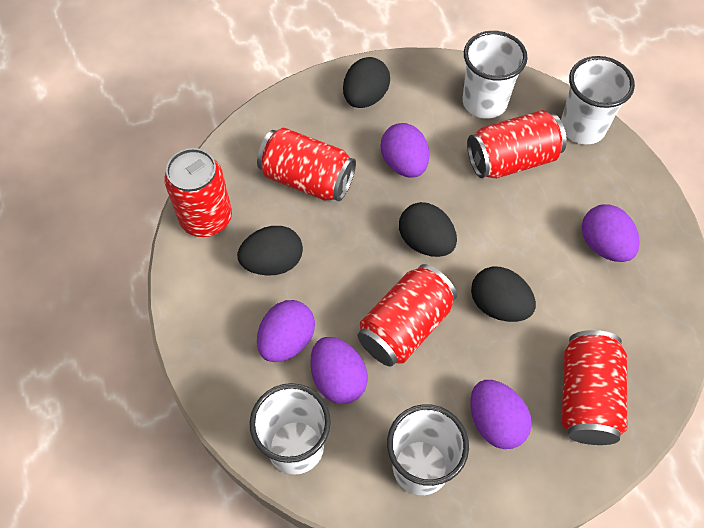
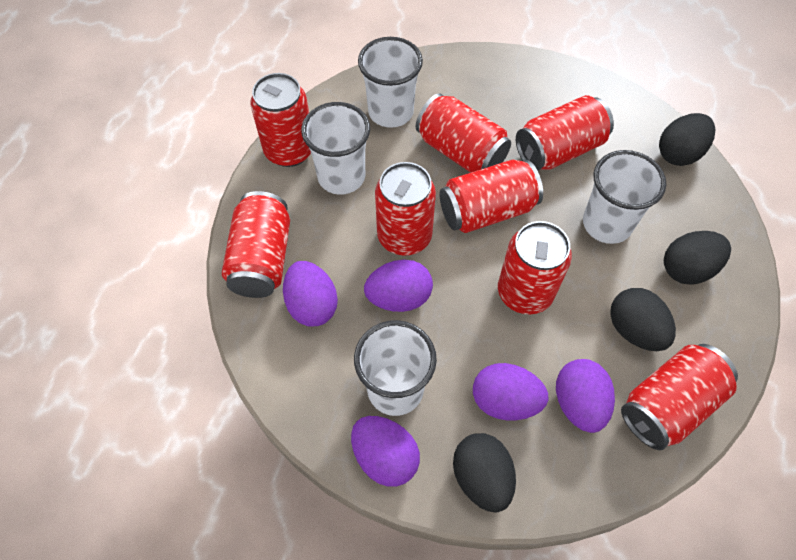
red can: 5 -> 8

